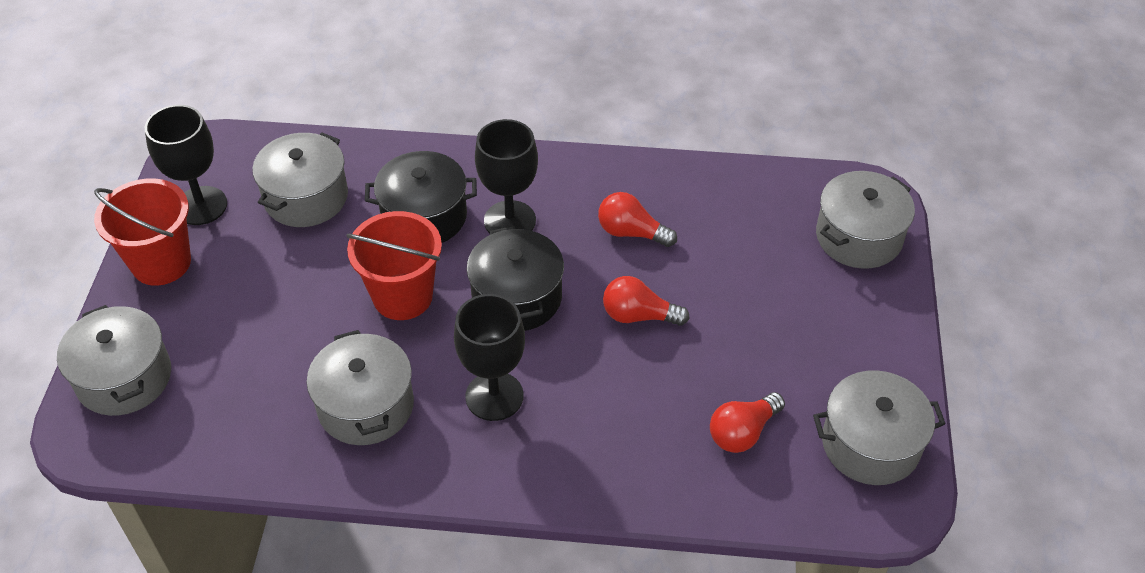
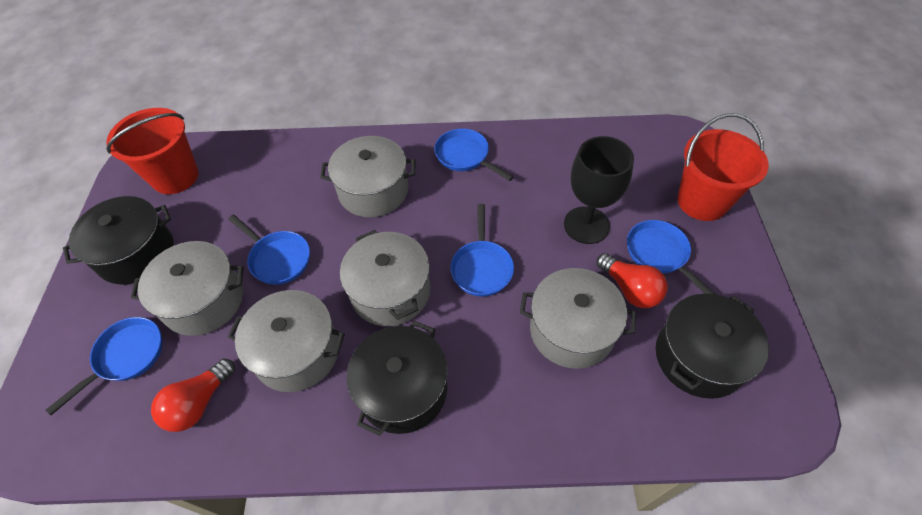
black goblet: 3 -> 1
black pot: 2 -> 3
blue pan: 0 -> 5
red light bulb: 3 -> 2

